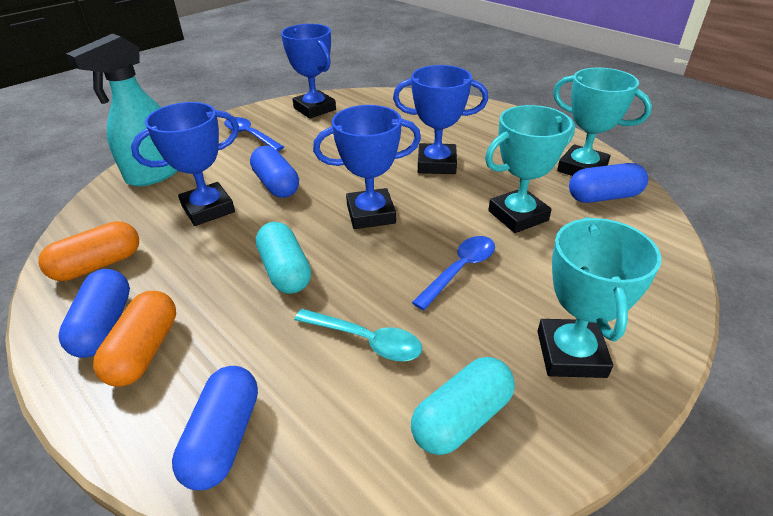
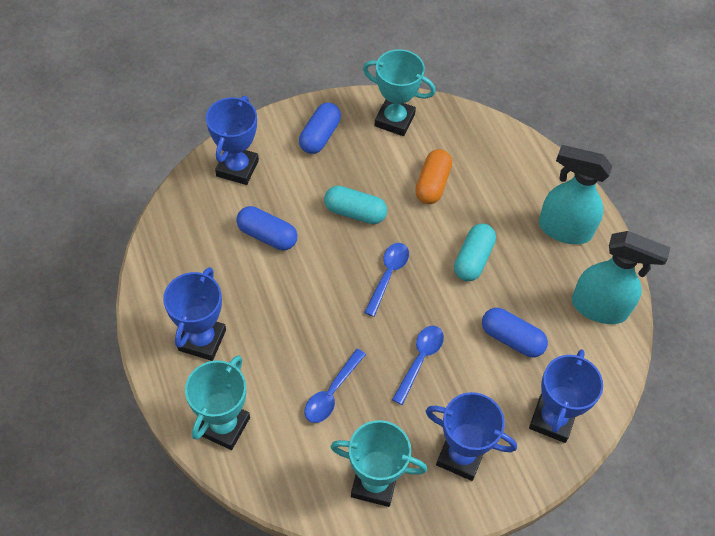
blue capsule: 4 -> 3
blue spoon: 2 -> 3
orange capsule: 2 -> 1
turquoise spoon: 1 -> 0
turquoise spray bottle: 1 -> 2

